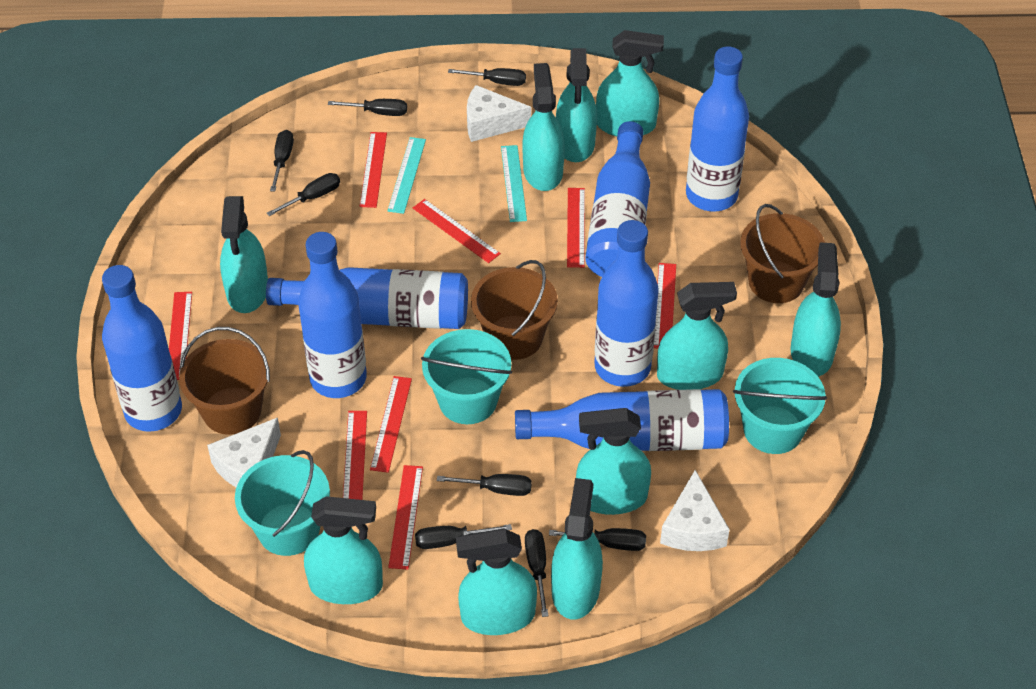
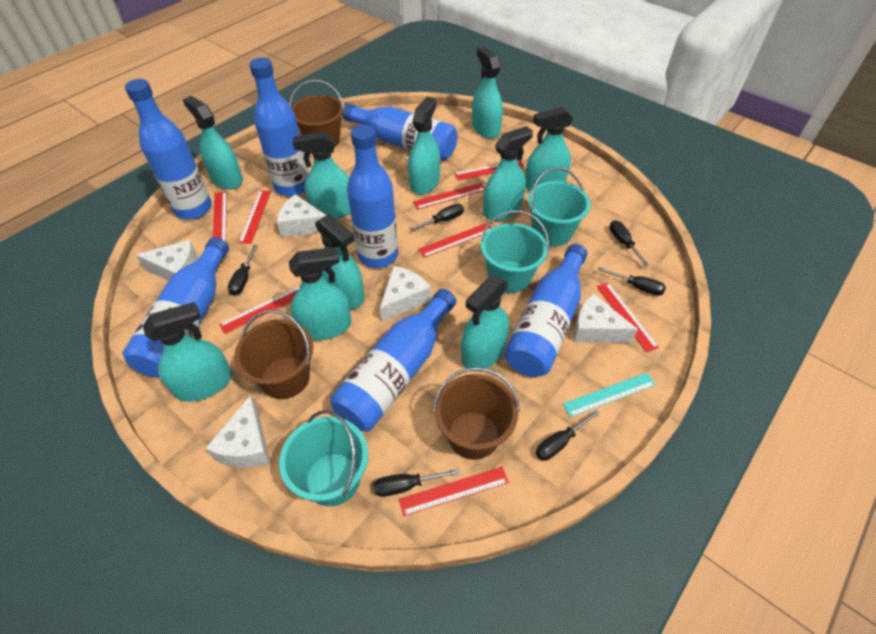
black screwdriver: 8 -> 6
turquoise ruler: 2 -> 1
white cheese: 3 -> 5

